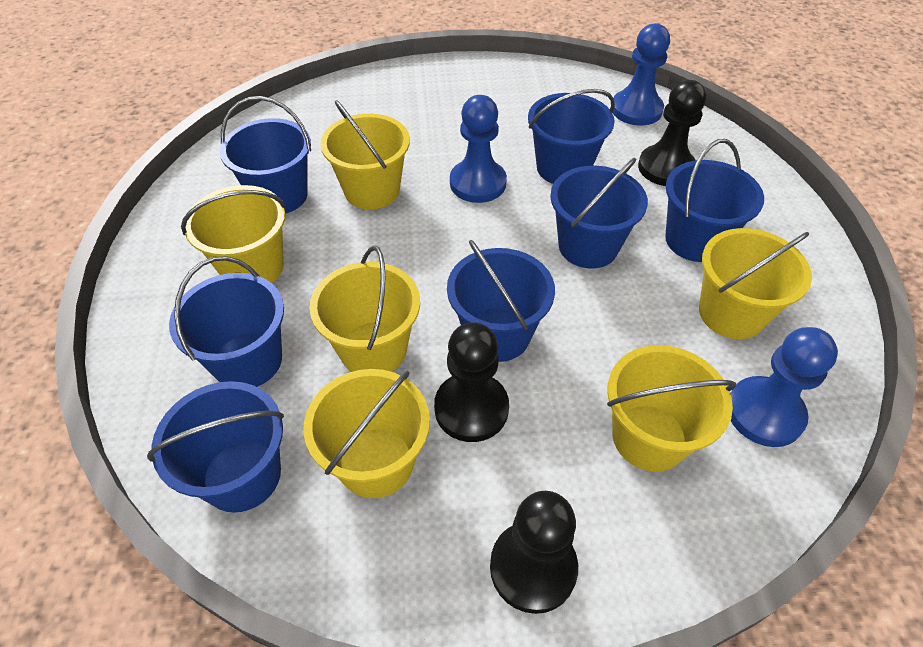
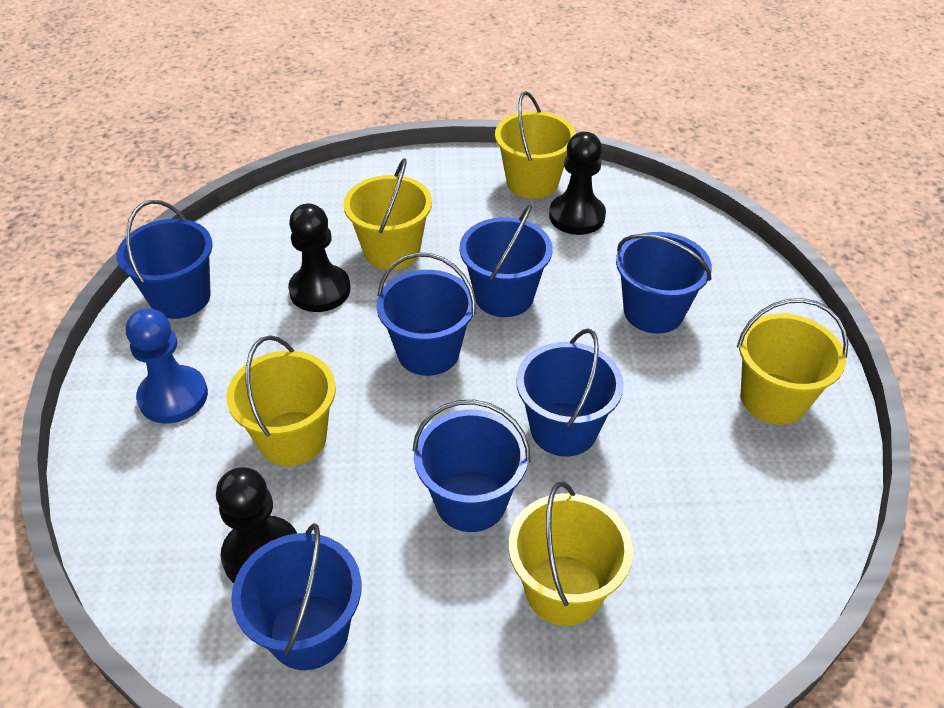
blue pawn: 3 -> 1
yellow bucket: 6 -> 5

